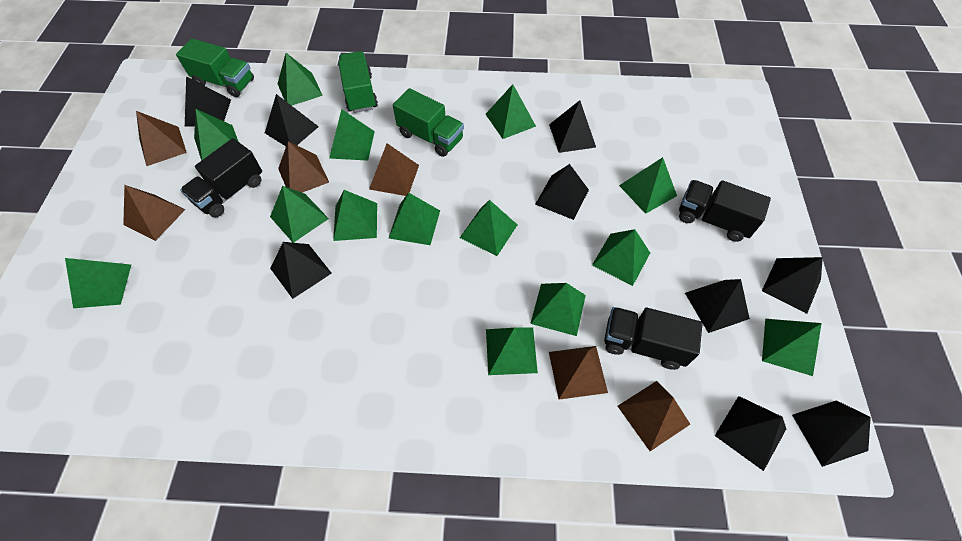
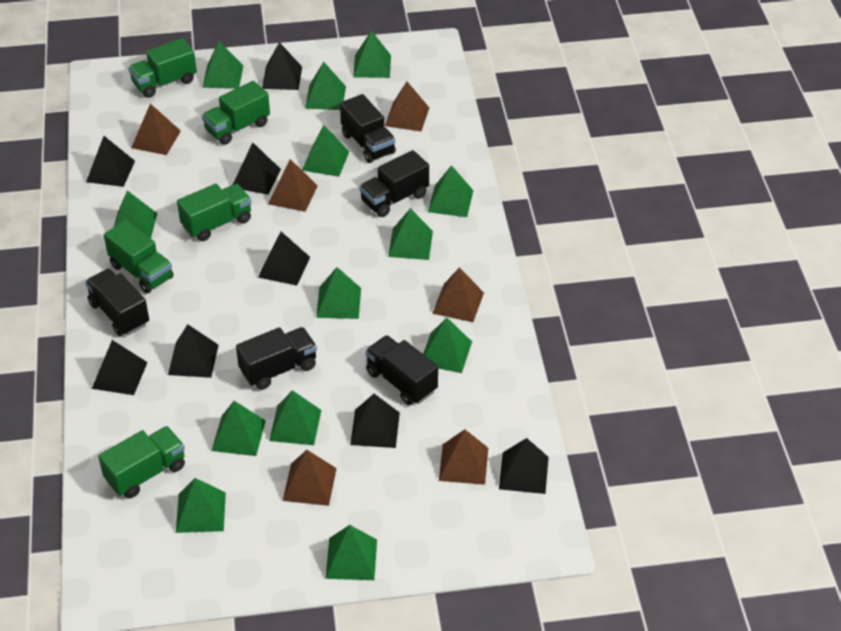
black pyramid: 9 -> 8
black truck: 3 -> 5
green pyramid: 14 -> 13
green truck: 3 -> 5

